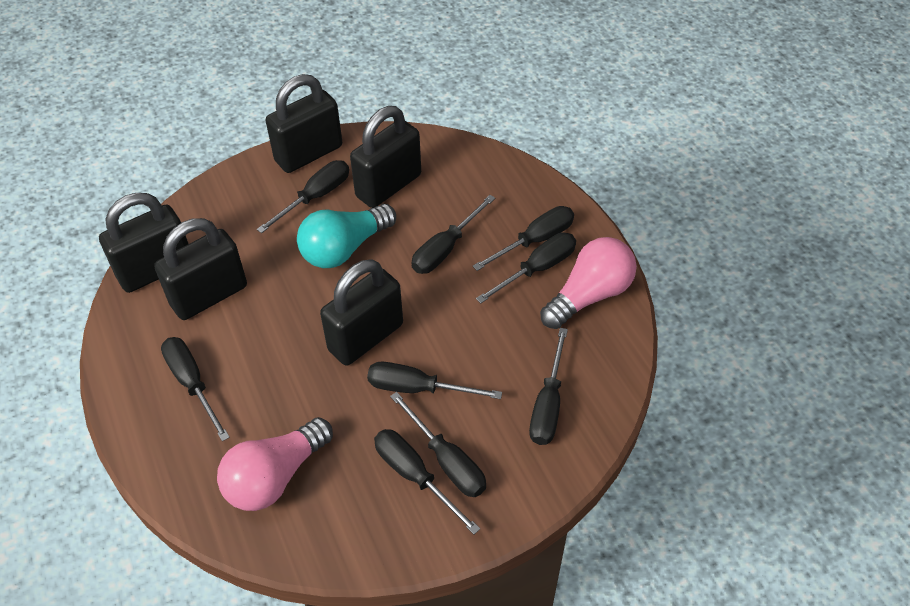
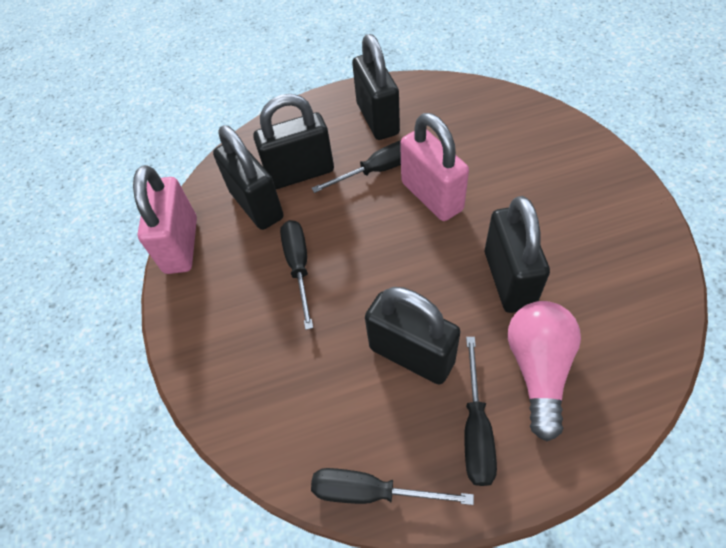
black screwdriver: 9 -> 4
pink light bulb: 2 -> 1
pink padlock: 0 -> 2
turquoise light bulb: 1 -> 0

